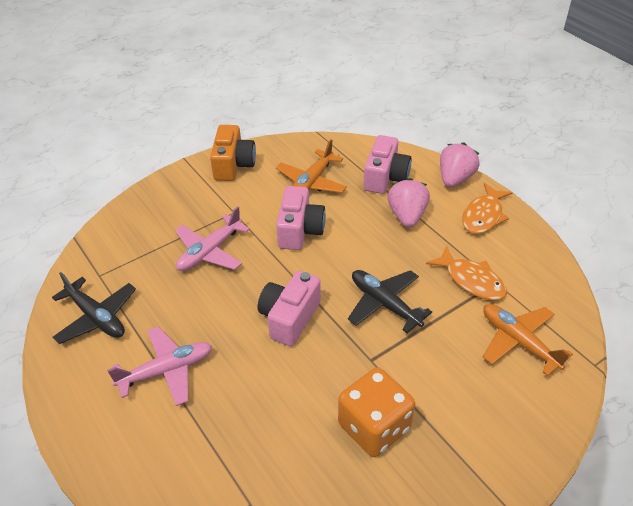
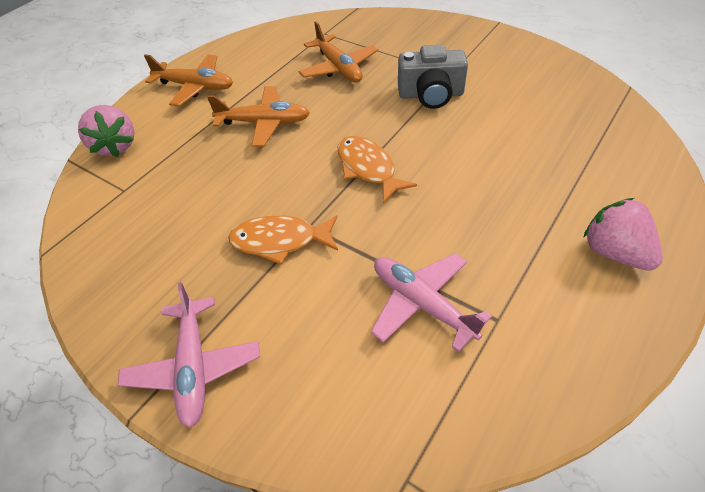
black plane: 2 -> 0
grey camera: 0 -> 1
orange camera: 1 -> 0
orange dice: 1 -> 0
orange plane: 2 -> 3
pink camera: 3 -> 0

